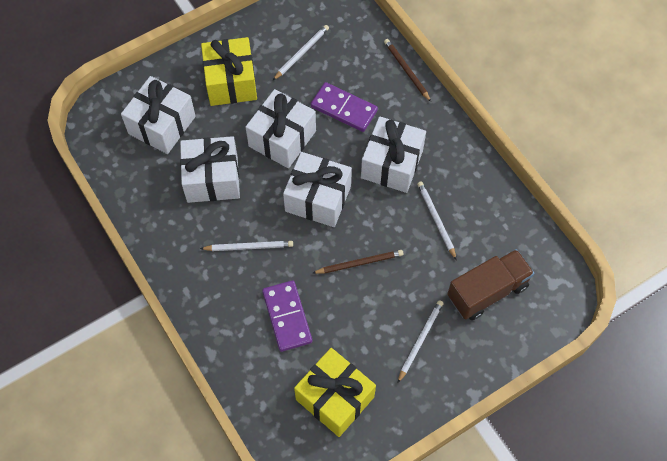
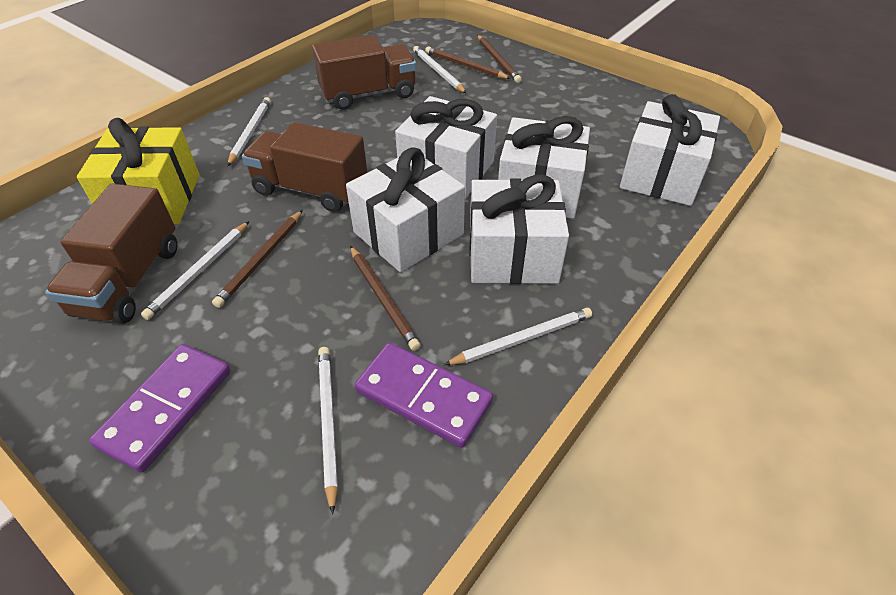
brown pencil: 2 -> 4
brown truck: 1 -> 3
white pencil: 4 -> 5
yellow gift: 2 -> 1

